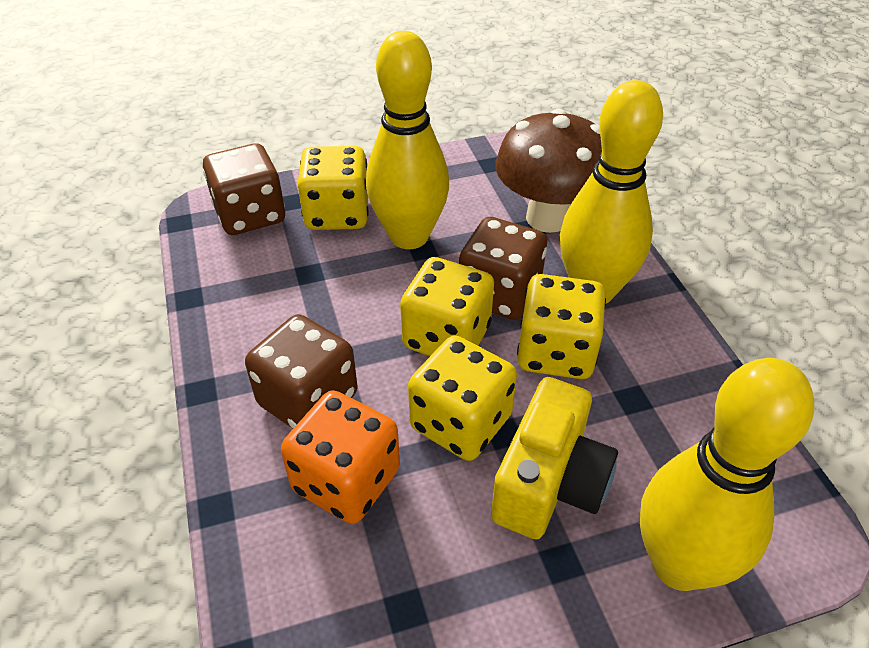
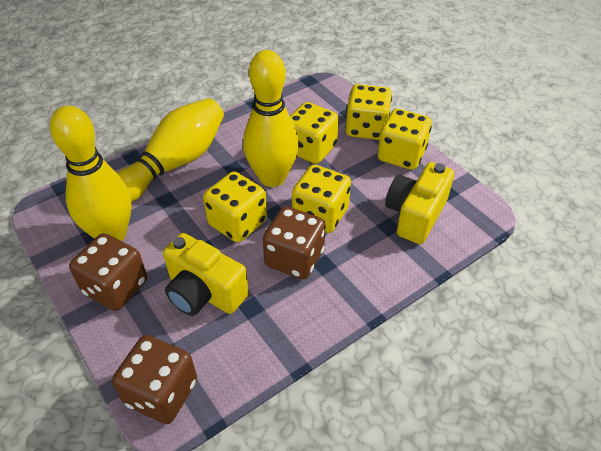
brown mushroom: 1 -> 0
orange dice: 1 -> 0
yellow camera: 1 -> 2
yellow dice: 4 -> 5

